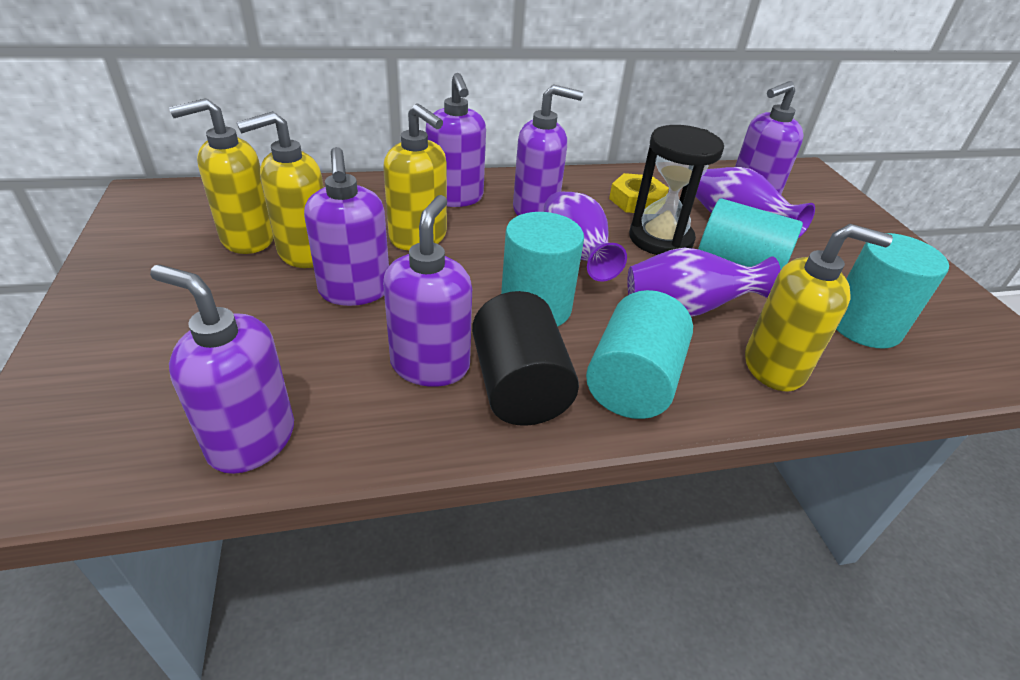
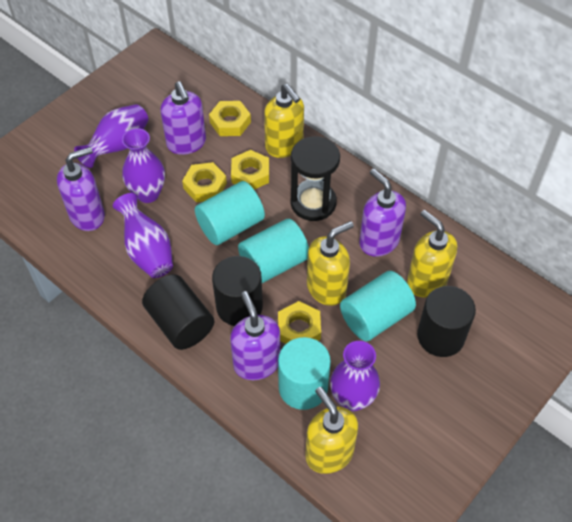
black cylinder: 1 -> 3
purple soap dispenser: 6 -> 4
purple vase: 3 -> 4
yellow nut: 1 -> 4

